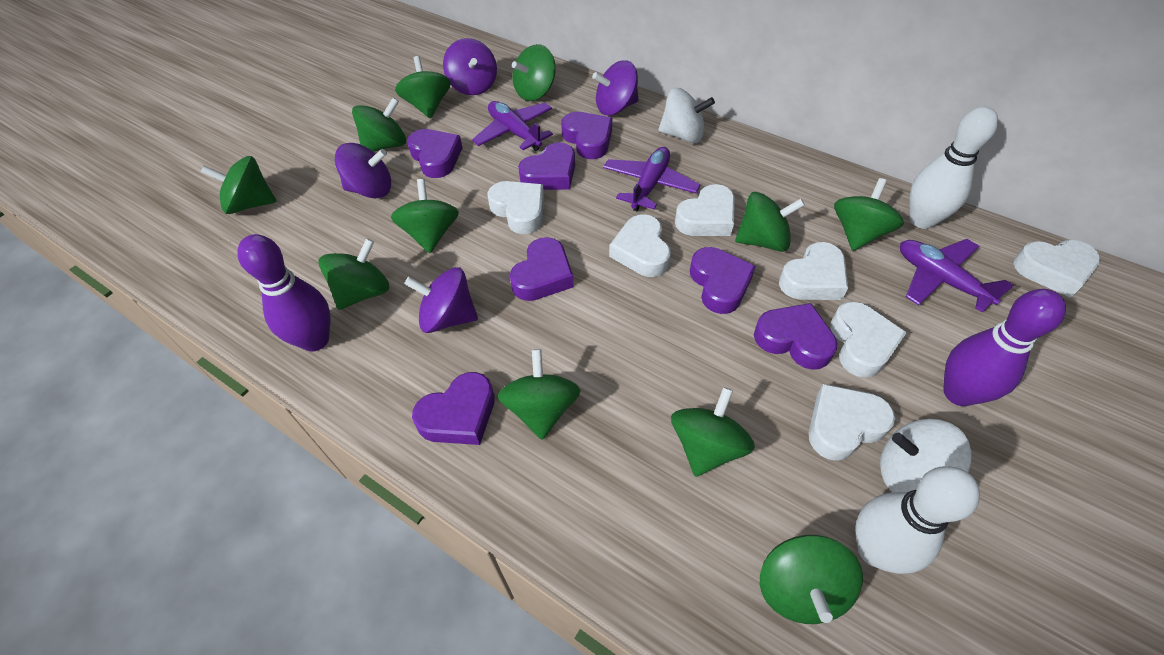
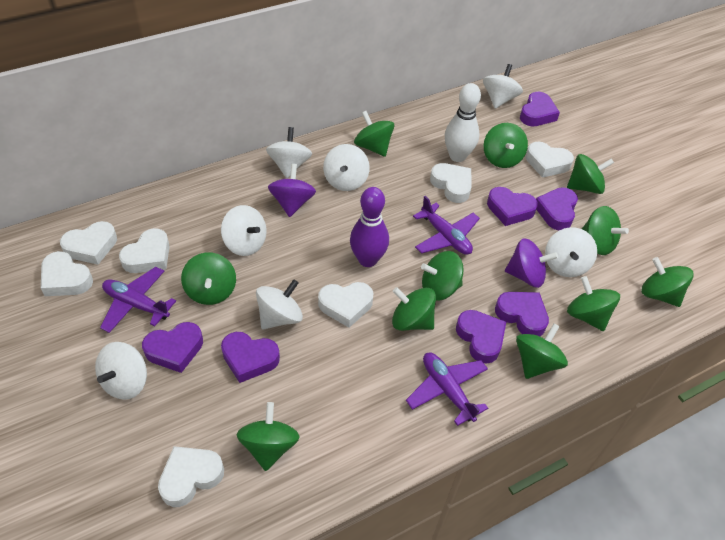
purple bowling pin: 2 -> 1
purple spinning top: 4 -> 2
white bowling pin: 2 -> 1
white spinning top: 2 -> 7

